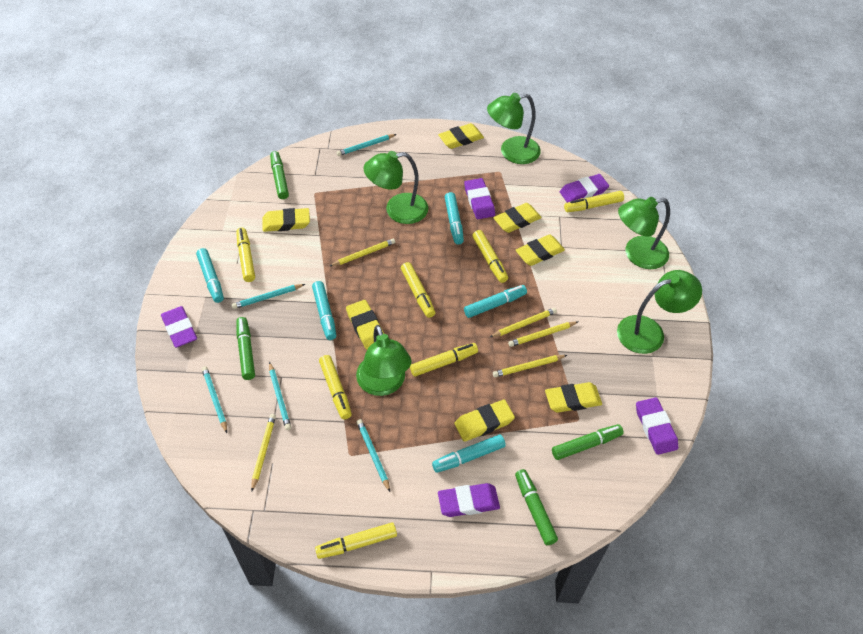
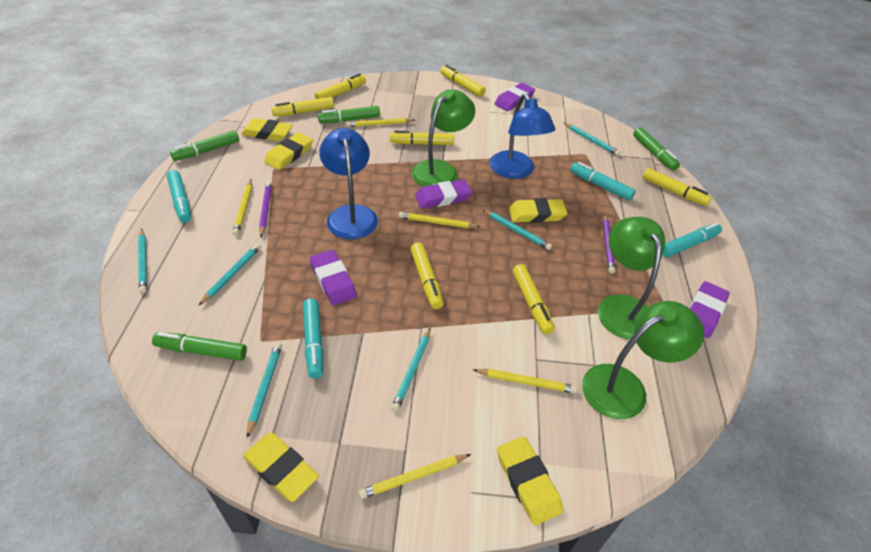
blue lamp: 0 -> 2
green lamp: 5 -> 3
purple eraser: 5 -> 4
purple pencil: 0 -> 2
turquoise marker: 5 -> 4
turquoise pencil: 5 -> 6
yellow eraser: 7 -> 5

